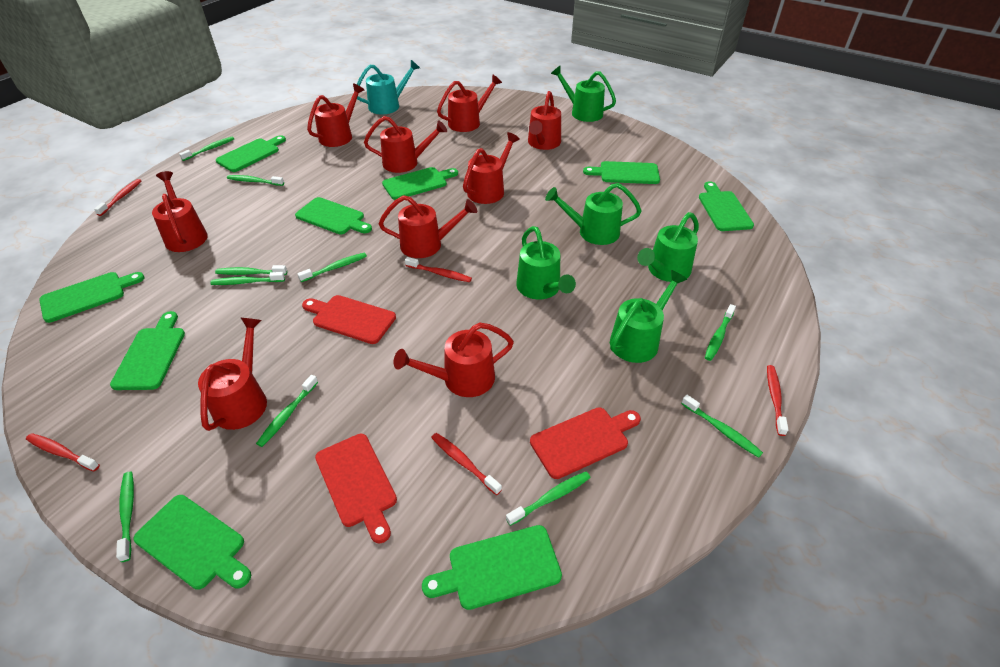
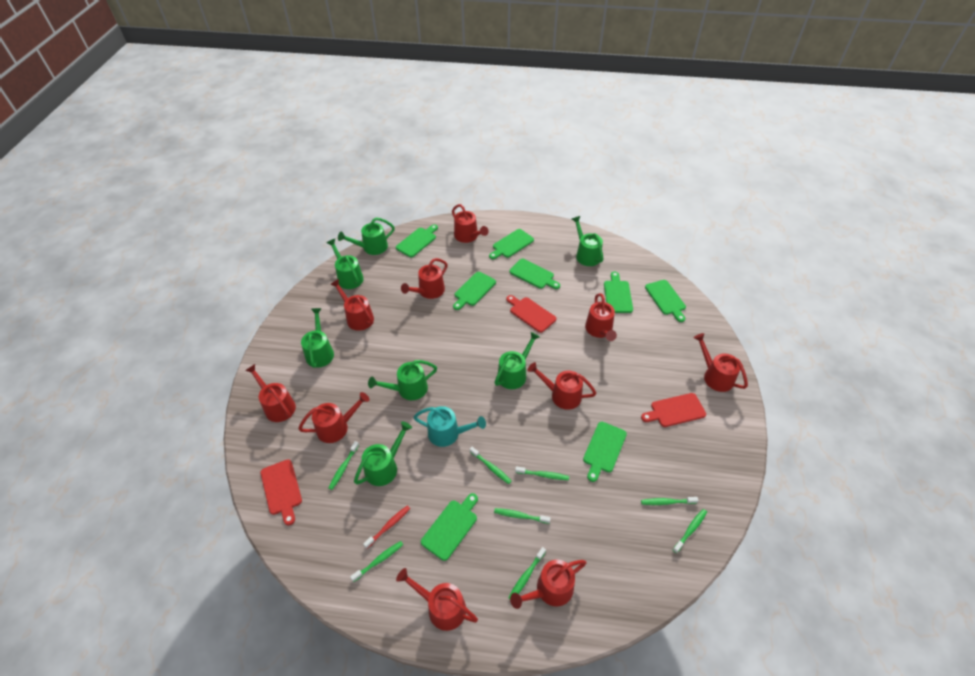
green cutting board: 9 -> 8
green toothbrush: 10 -> 8
green watering can: 5 -> 7
red toothbrush: 5 -> 1
red watering can: 9 -> 10

